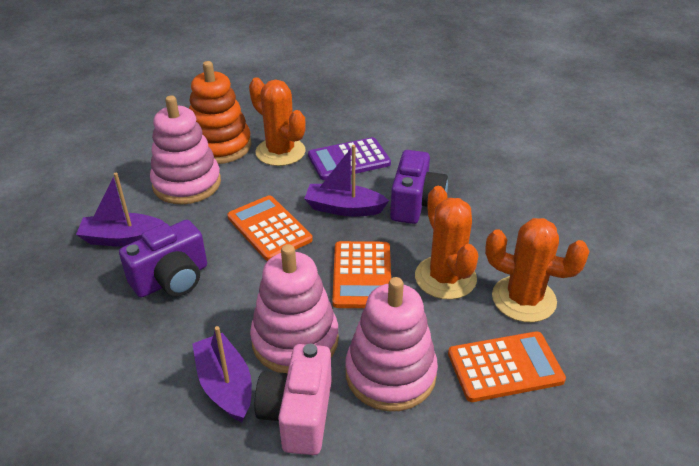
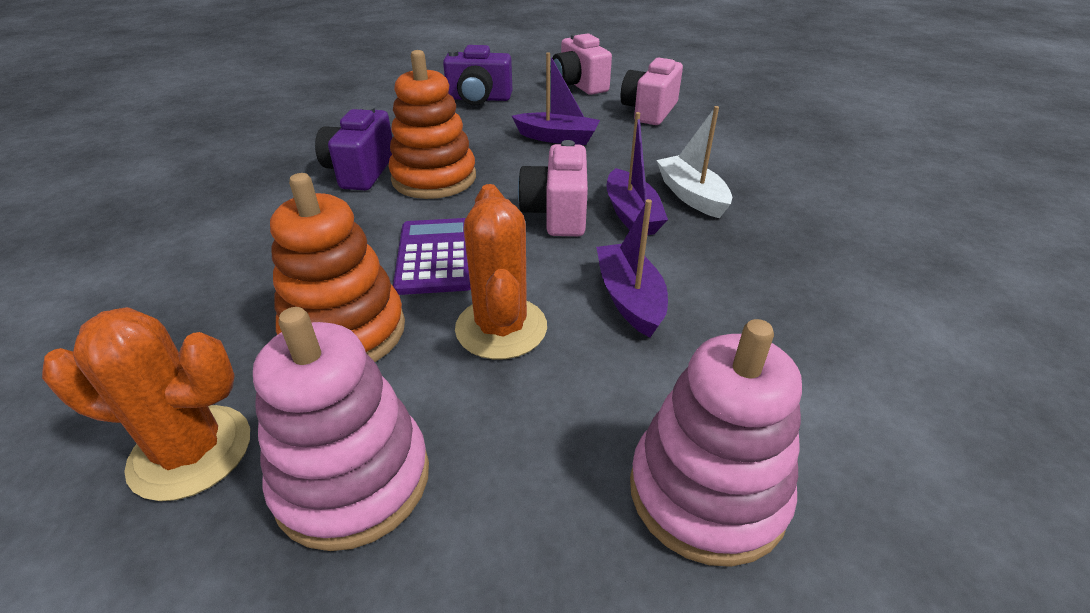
orange cactus: 3 -> 2
orange calculator: 3 -> 0
orange stacking toy: 1 -> 2
pink camera: 1 -> 3
pink stacking toy: 3 -> 2
white boat: 0 -> 1

